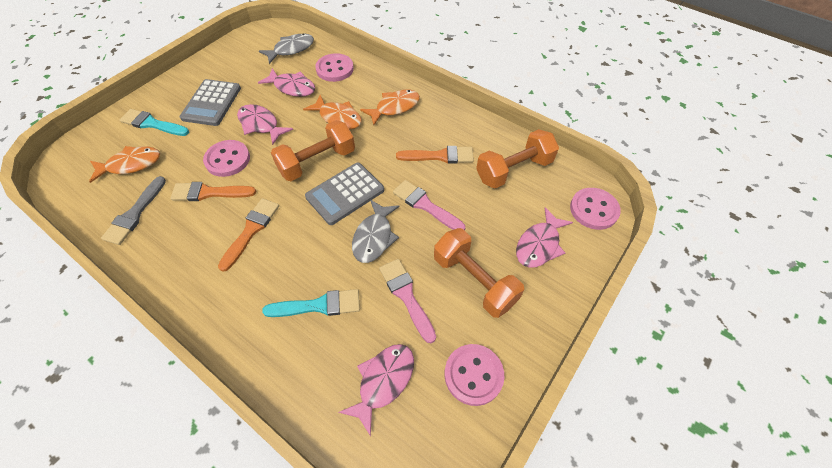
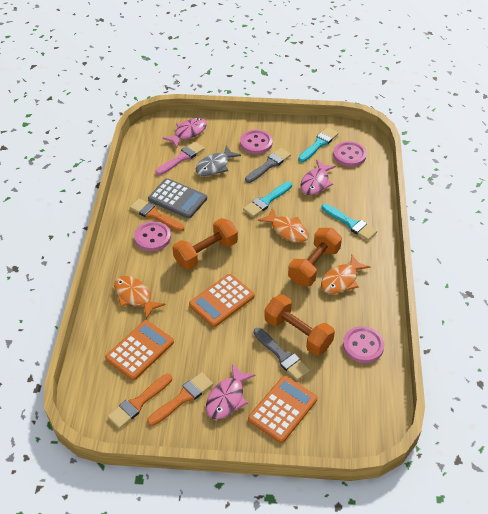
grey brush: 1 -> 2
grey calculator: 2 -> 1
grey fish: 2 -> 1
orange calculator: 0 -> 3
pink brush: 2 -> 1
pink fish: 4 -> 3
turquoise brush: 2 -> 3

